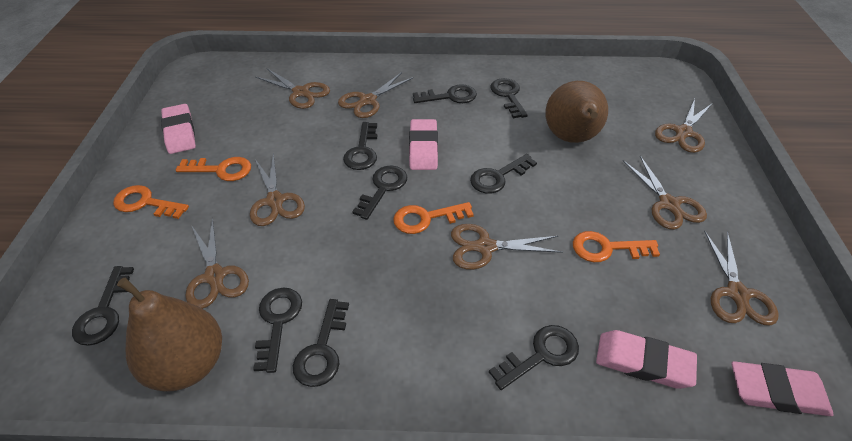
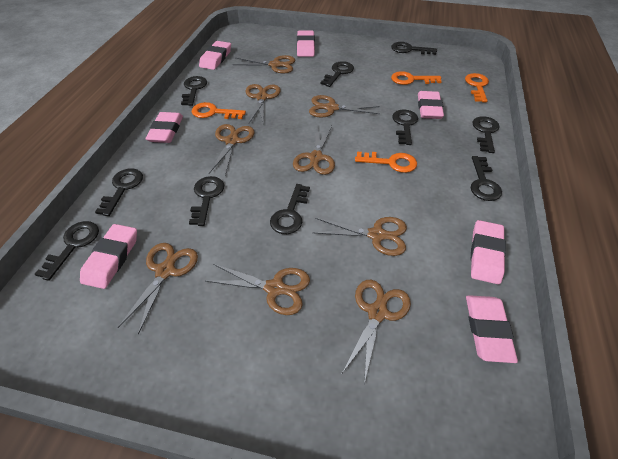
black key: 9 -> 10
brown pear: 2 -> 0
brown scissors: 8 -> 9
pink eraser: 4 -> 7

